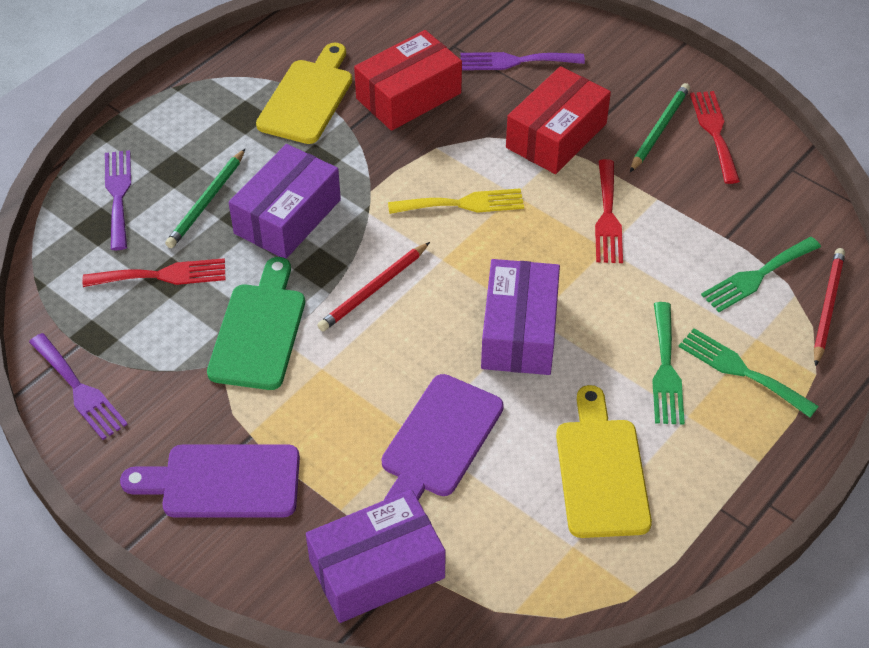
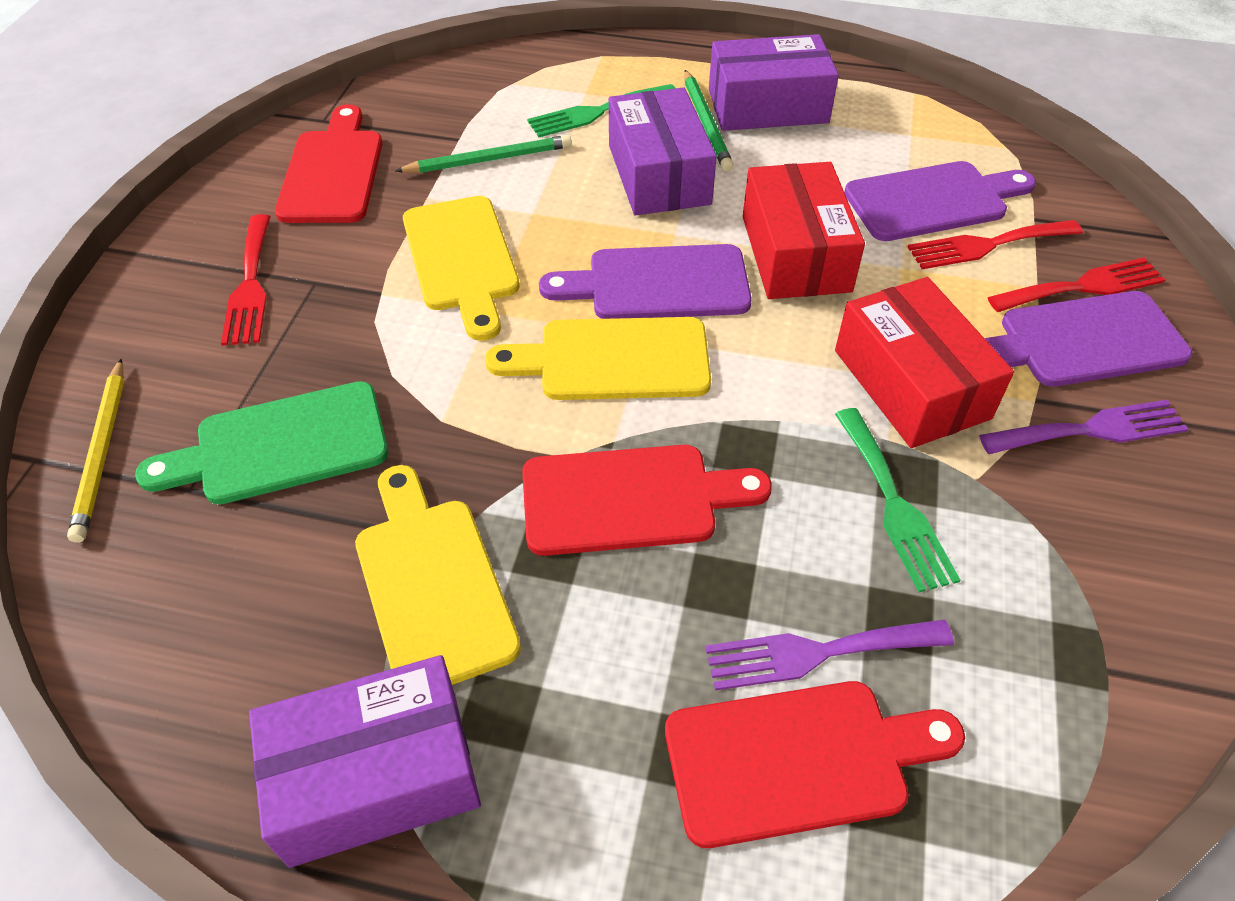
green fork: 3 -> 2
purple cutting board: 2 -> 3
purple fork: 3 -> 2
red cutting board: 0 -> 3
red pencil: 2 -> 0
yellow cutting board: 2 -> 3
yellow fork: 1 -> 0
yellow pencil: 0 -> 1

